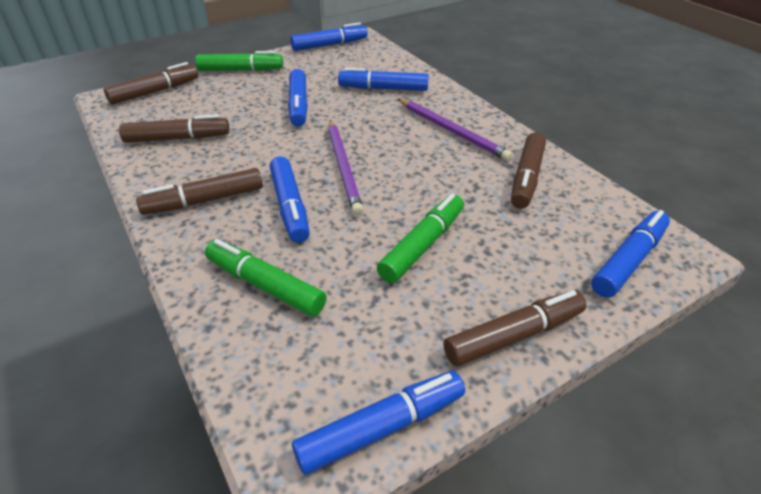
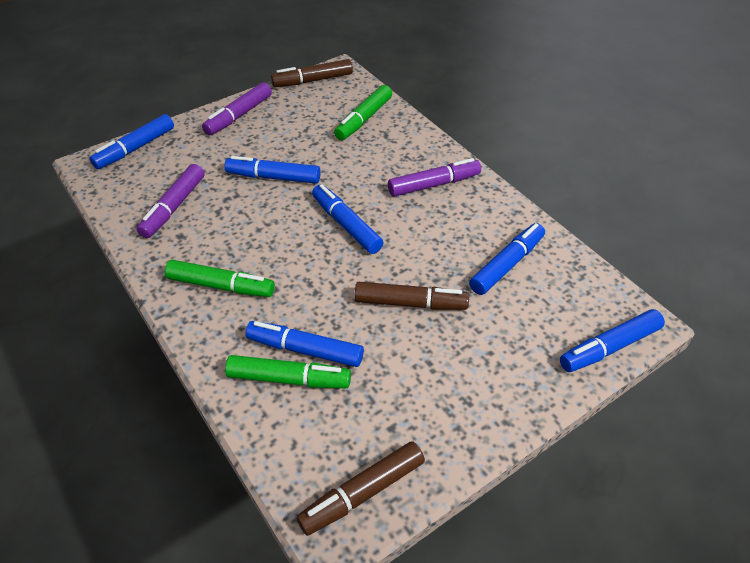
brown marker: 5 -> 3
purple marker: 0 -> 3
purple pencil: 2 -> 0

